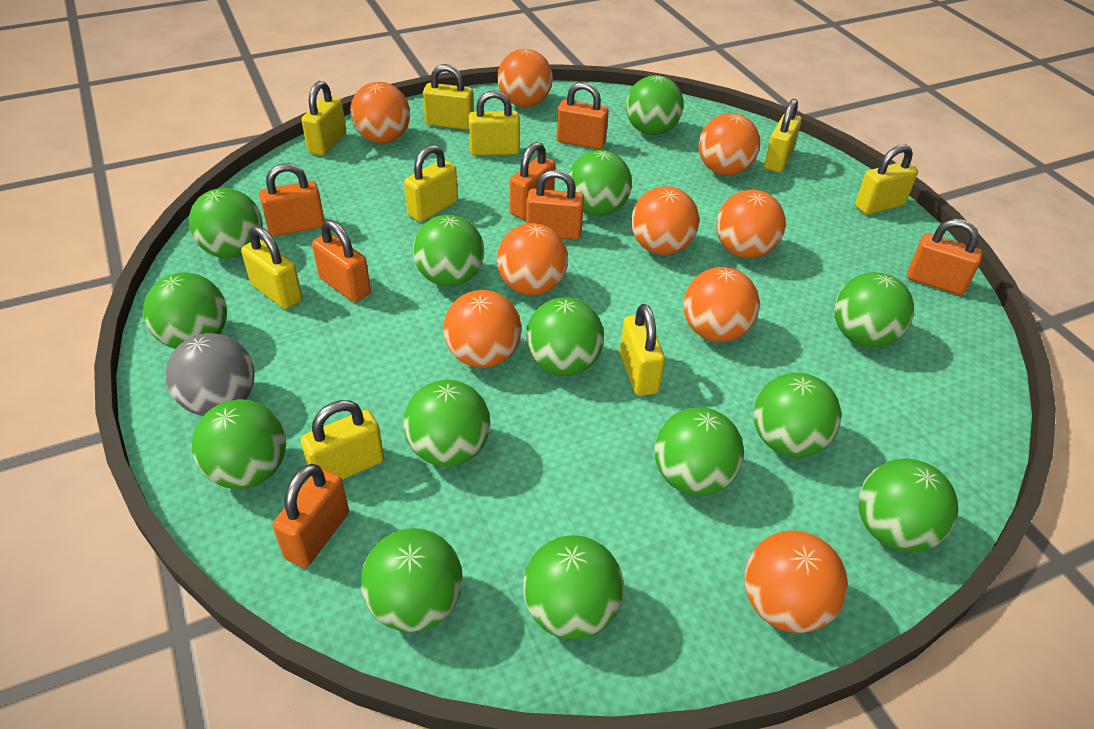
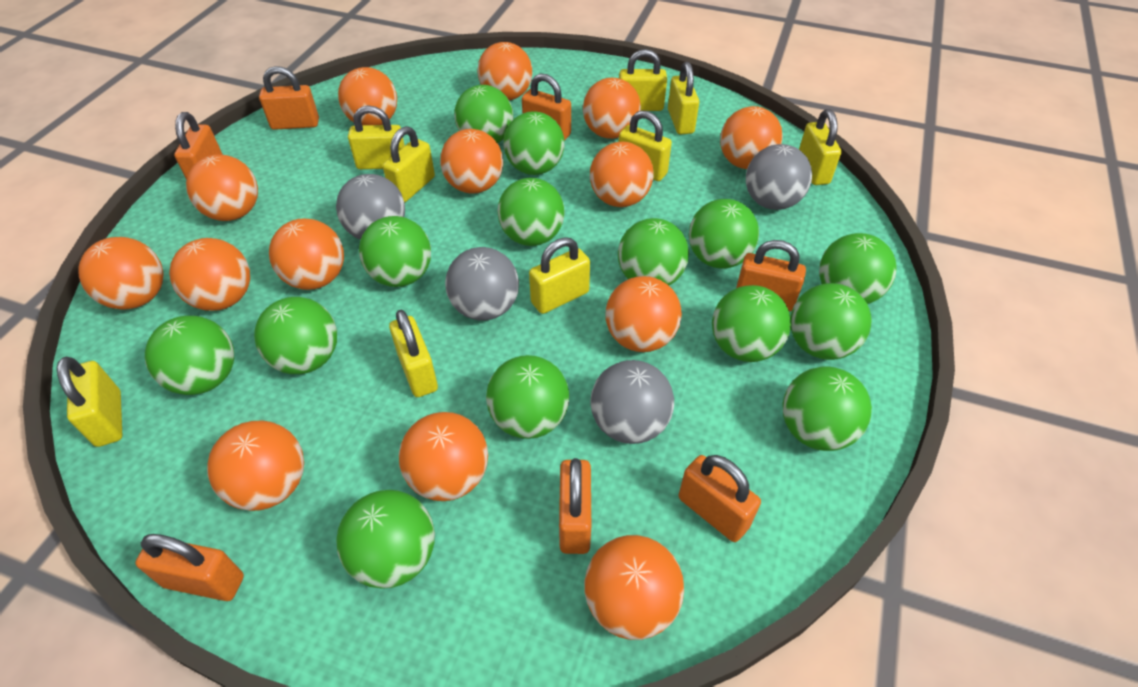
grey ball: 1 -> 4
orange ball: 9 -> 14

